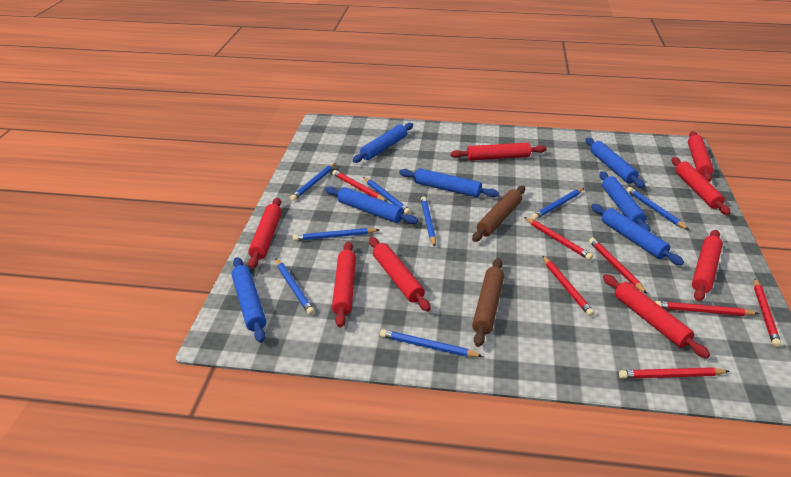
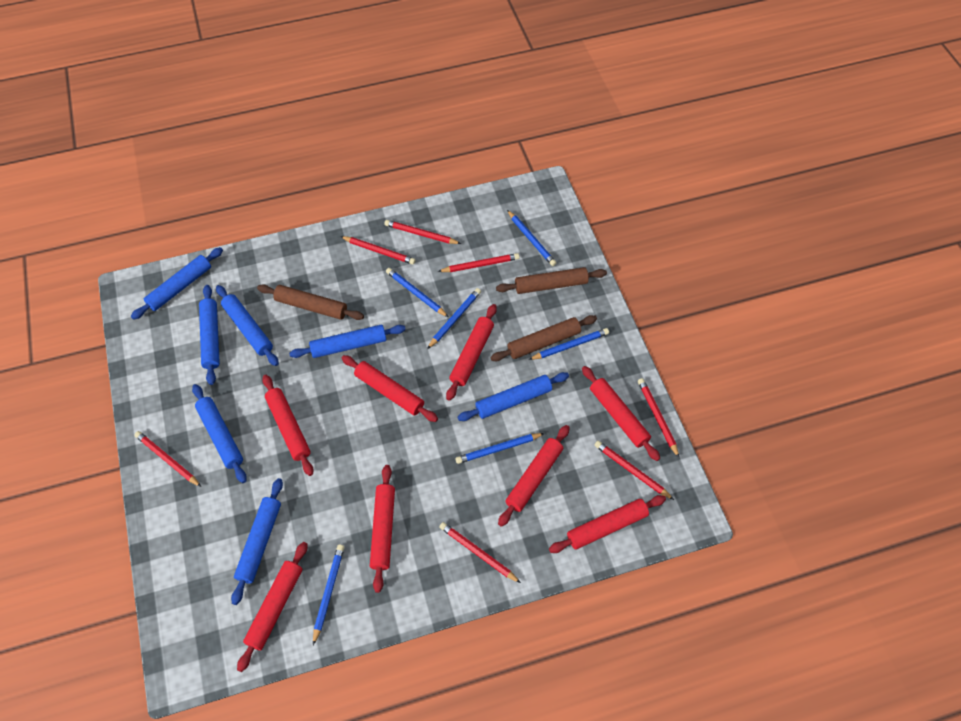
blue pencil: 8 -> 6
brown rolling pin: 2 -> 3

